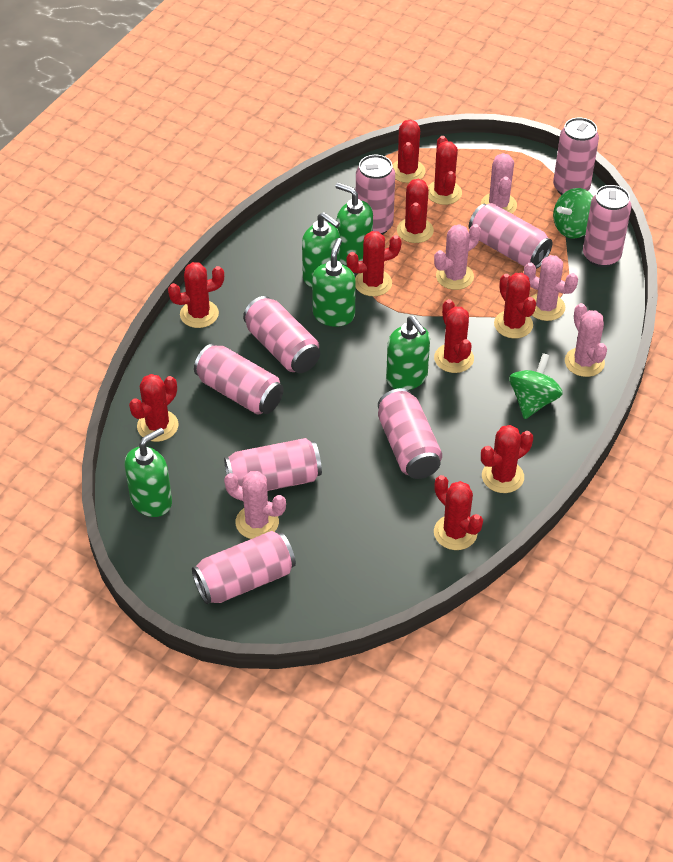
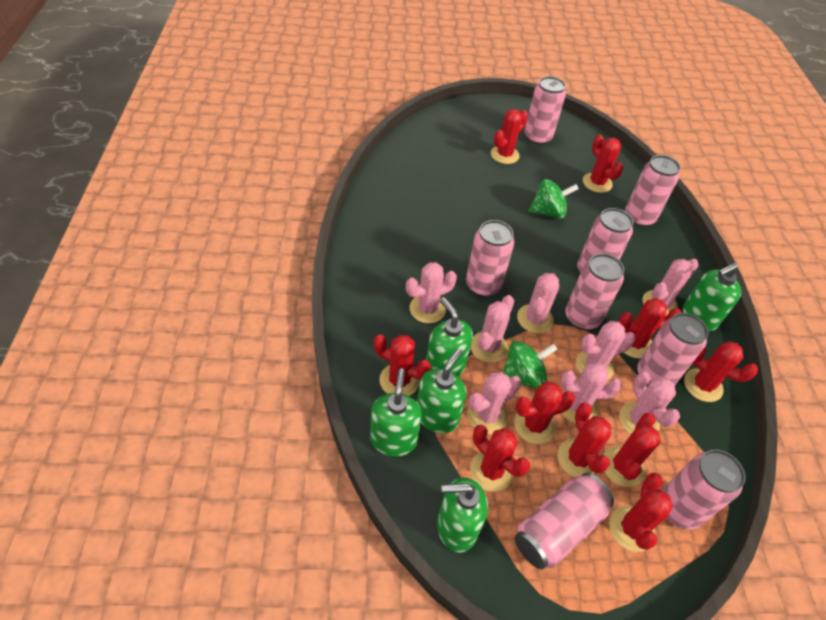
pink cactus: 5 -> 8
pink can: 9 -> 8

